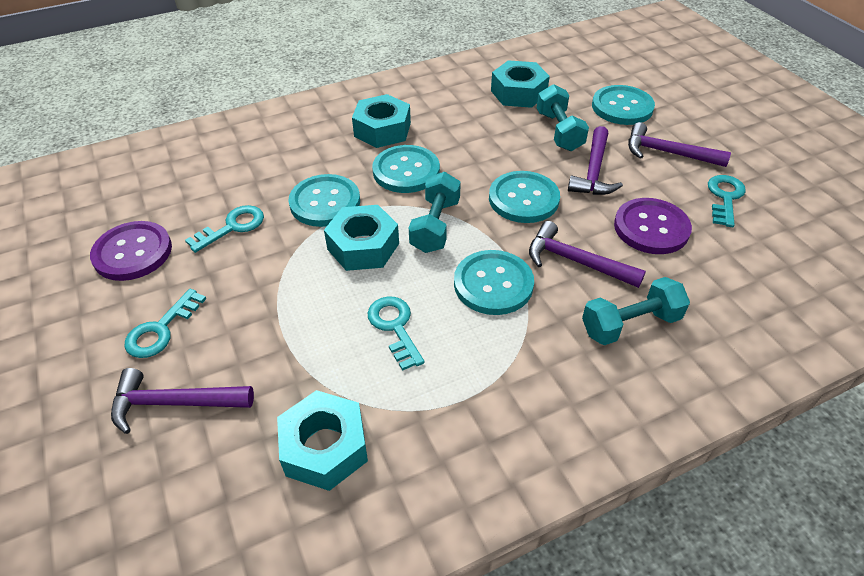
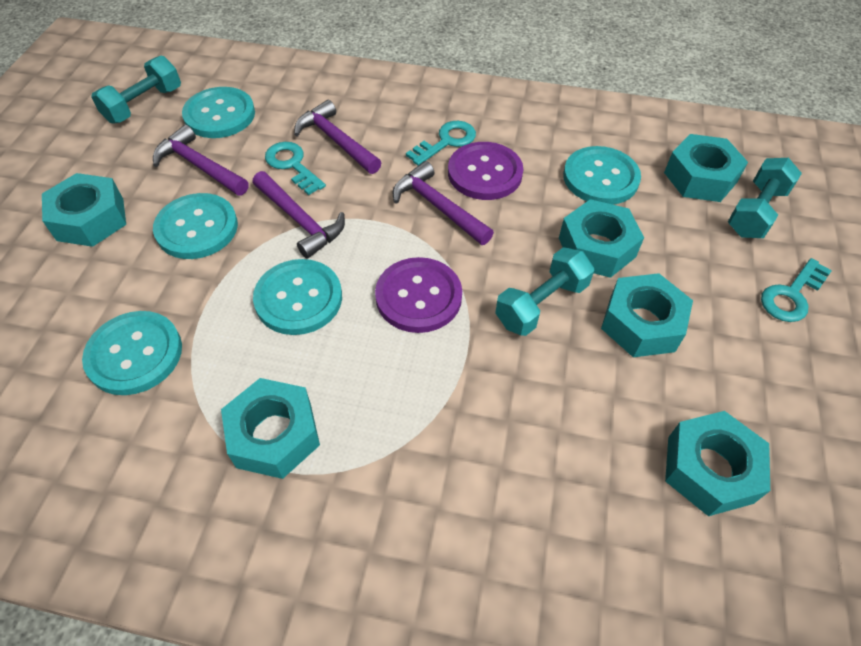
turquoise key: 4 -> 3
turquoise nut: 4 -> 6

